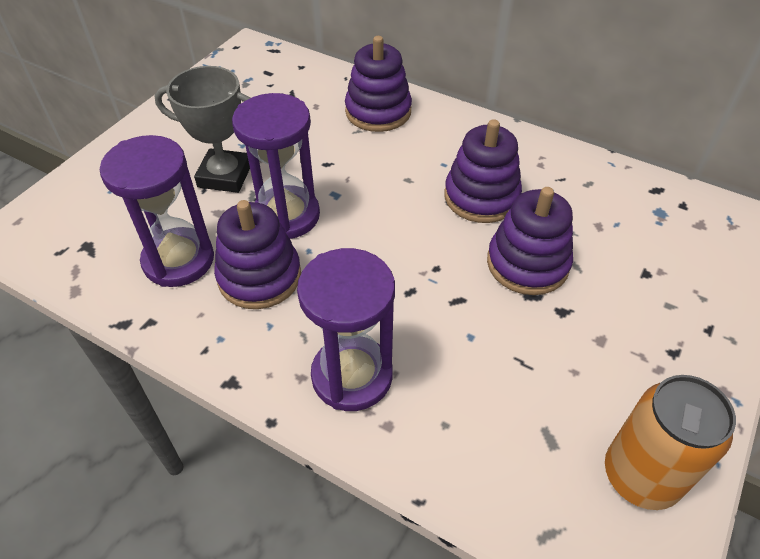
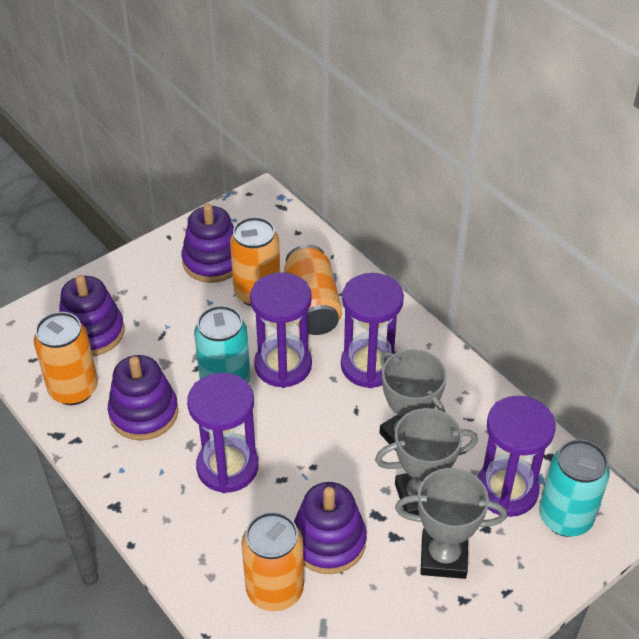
grey trophy: 1 -> 3
orange can: 1 -> 4
purple hourglass: 3 -> 4
turquoise can: 0 -> 2

